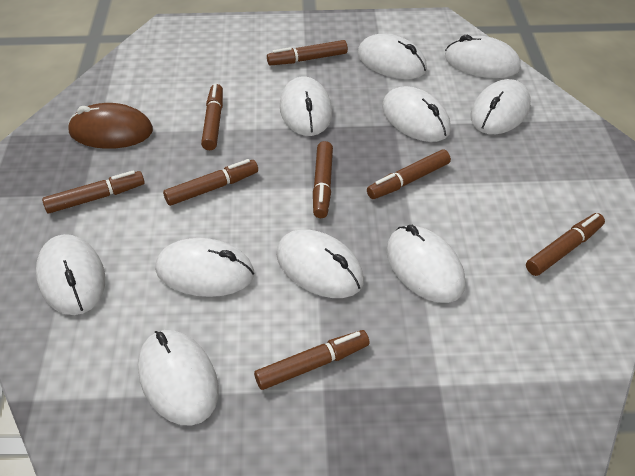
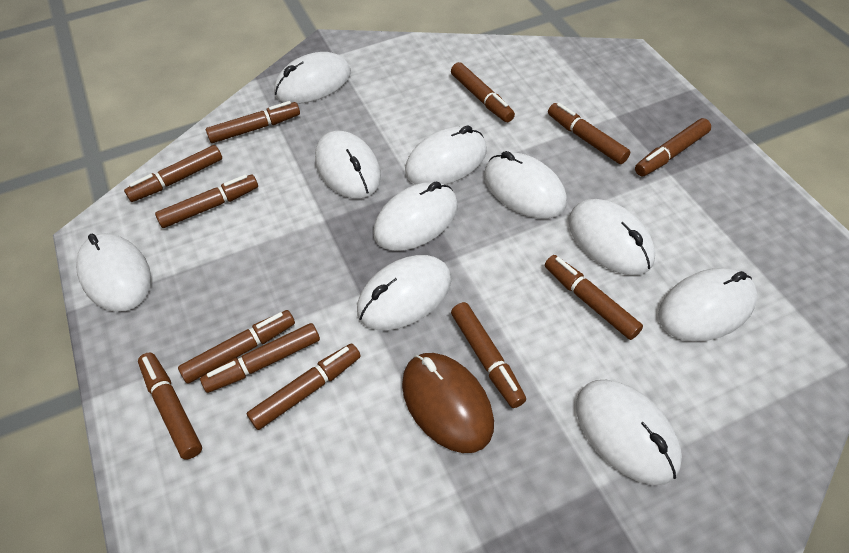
brown marker: 8 -> 12

